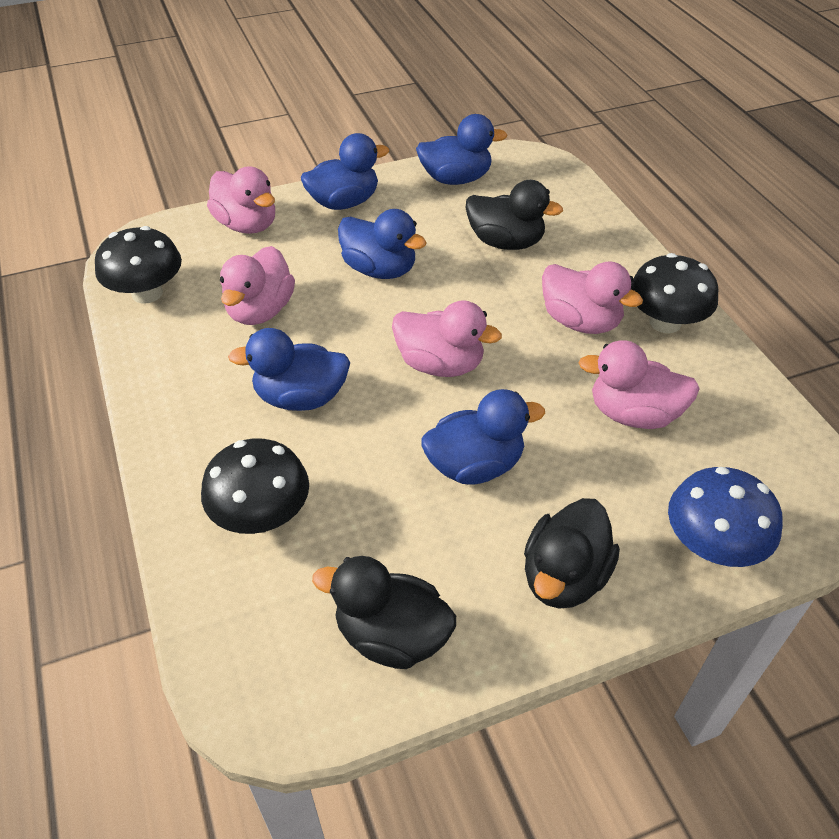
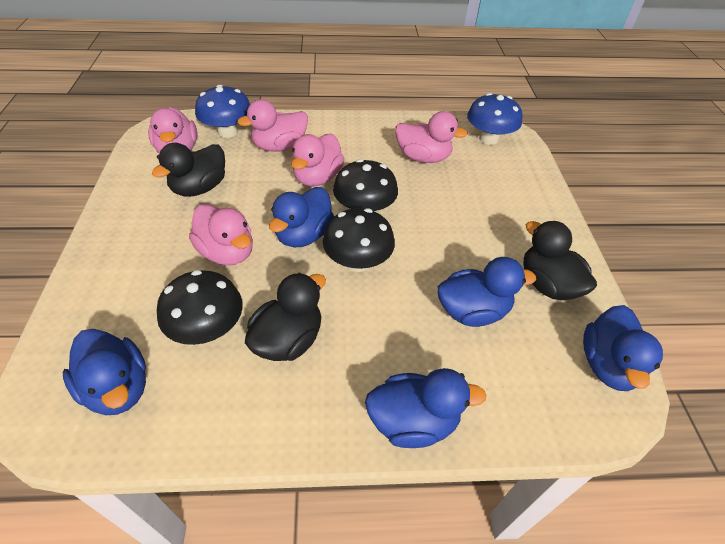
blue mushroom: 1 -> 2

